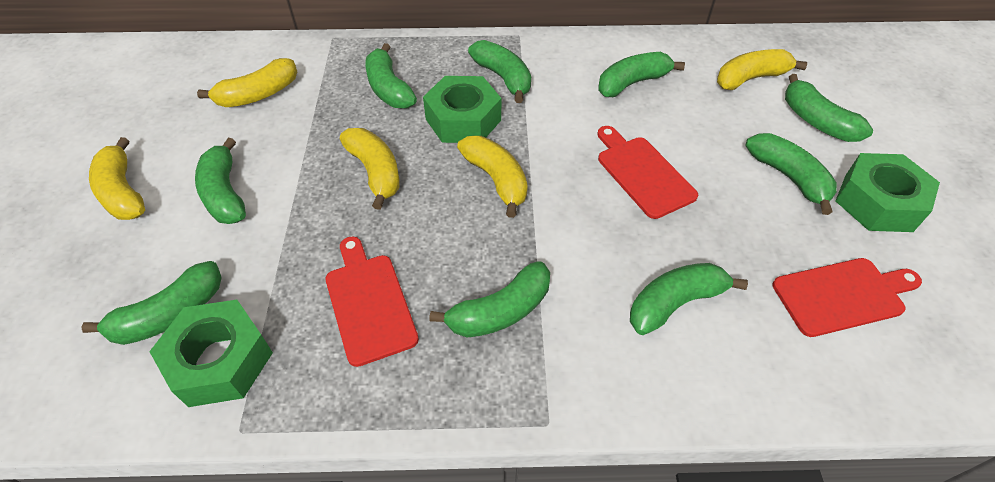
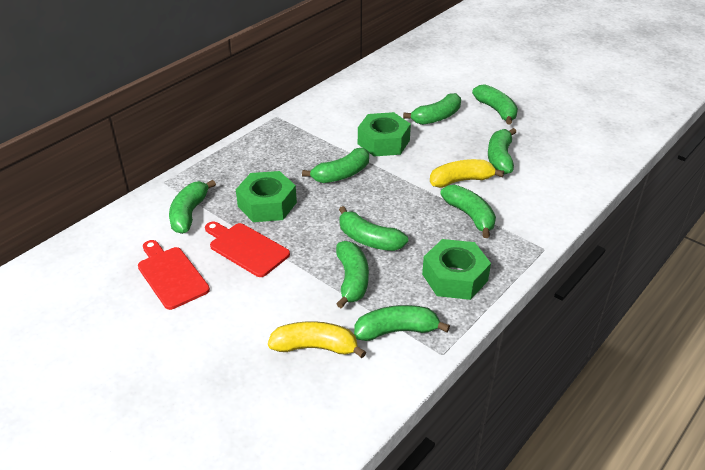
red cutting board: 3 -> 2
yellow banana: 5 -> 2

